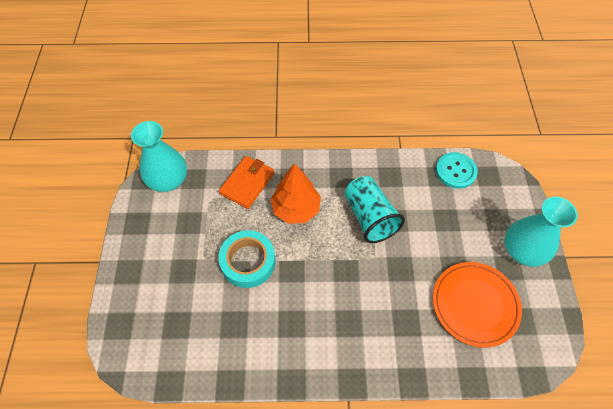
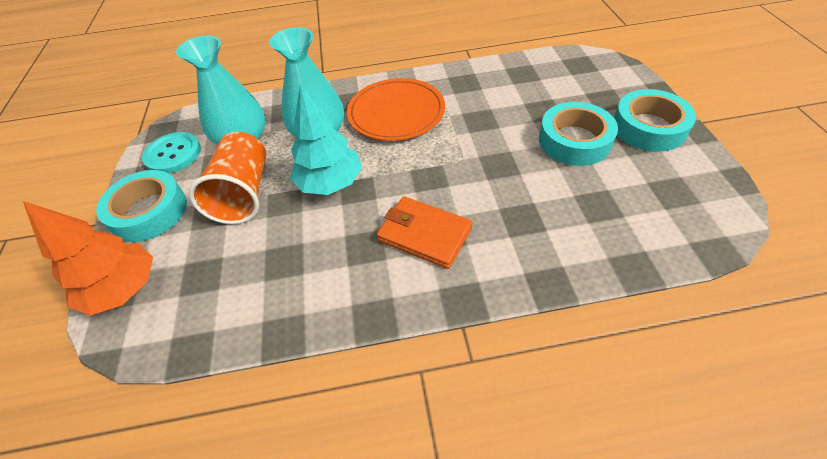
orange cup: 0 -> 1
turquoise cup: 1 -> 0
turquoise tape: 1 -> 3
turquoise tree: 0 -> 1

